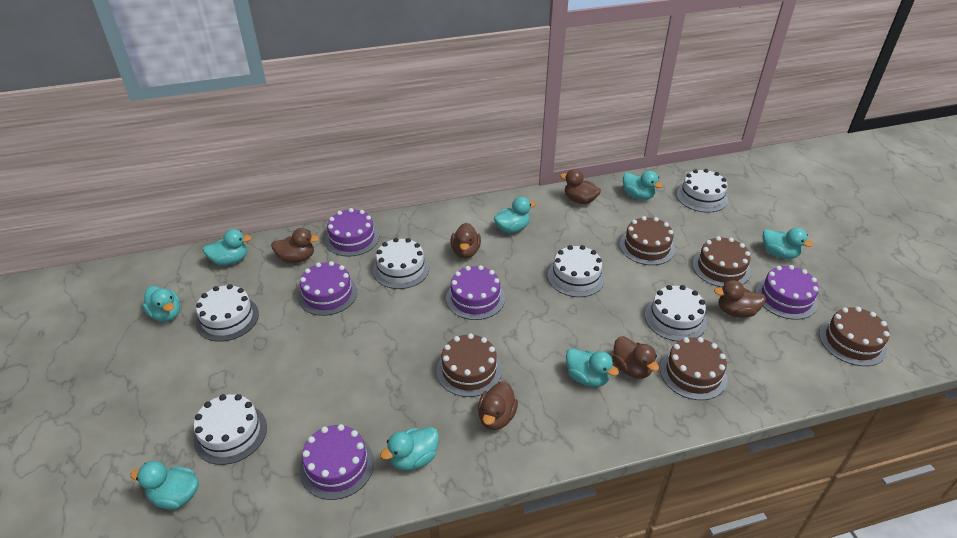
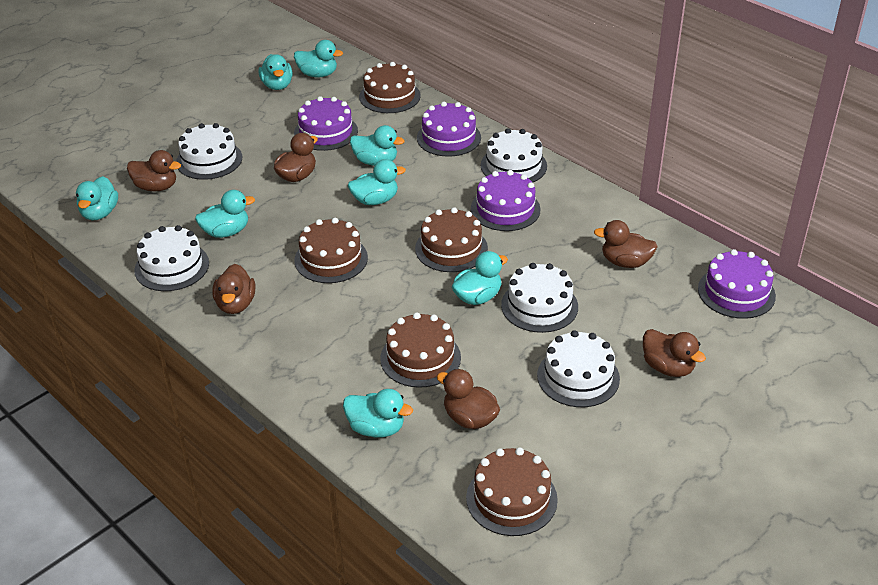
purple cake: 5 -> 4
white cake: 6 -> 5

